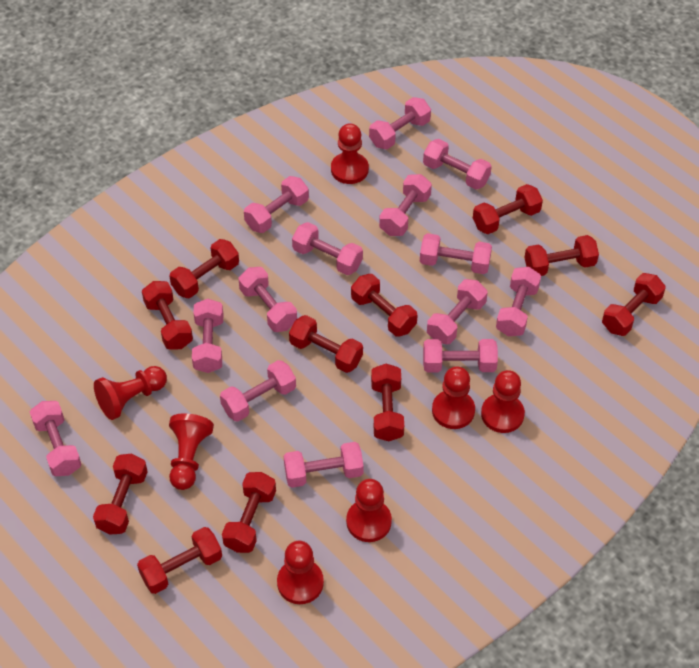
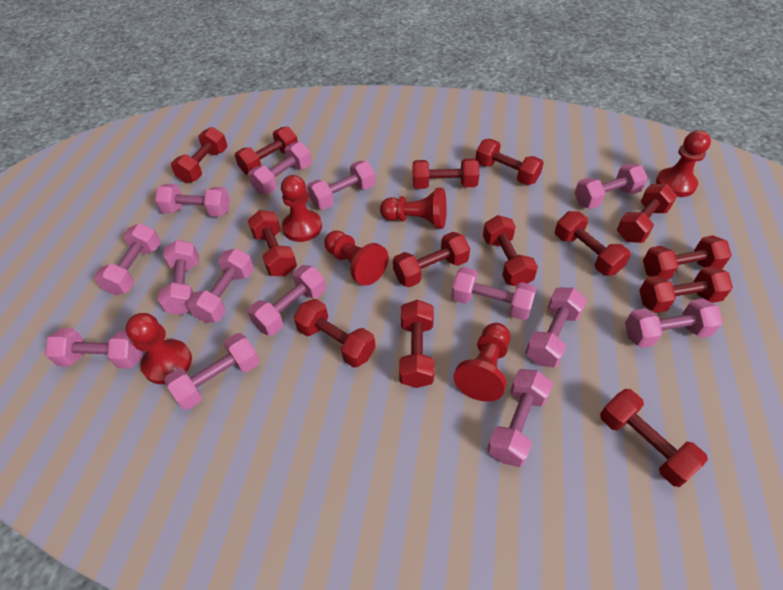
red dumbbell: 11 -> 14
red pawn: 7 -> 6

